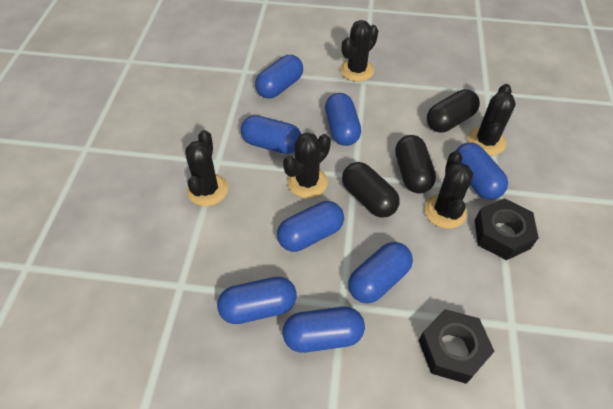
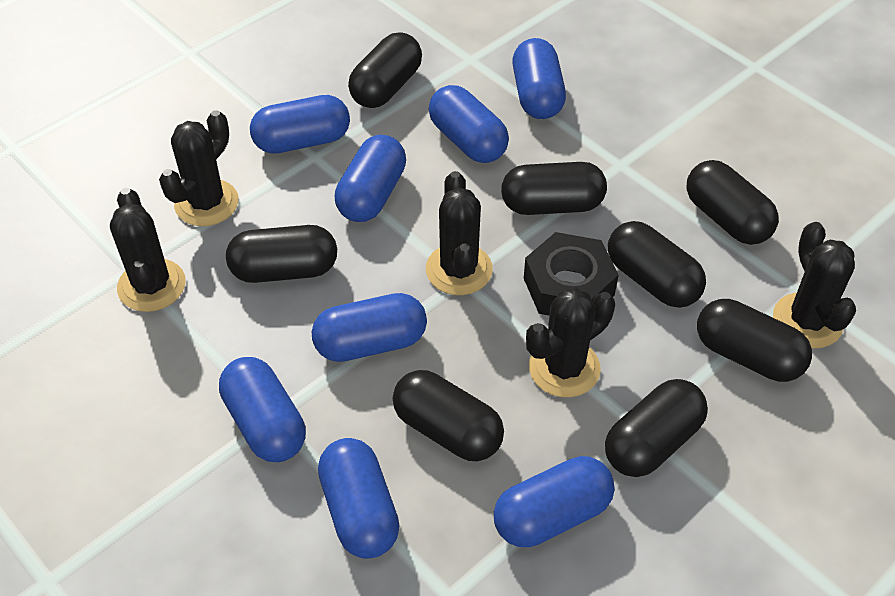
black capsule: 3 -> 8
black nut: 2 -> 1

